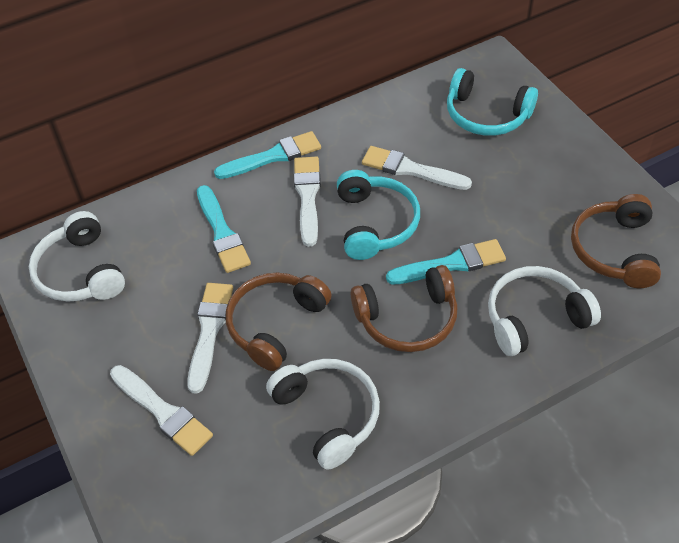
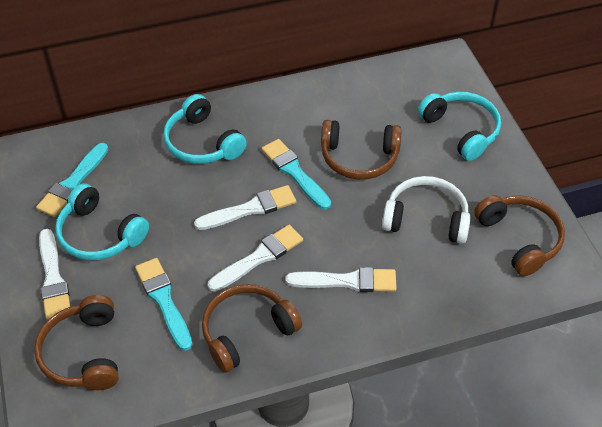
brown headphones: 3 -> 4
turquoise headphones: 2 -> 3
white headphones: 3 -> 1

